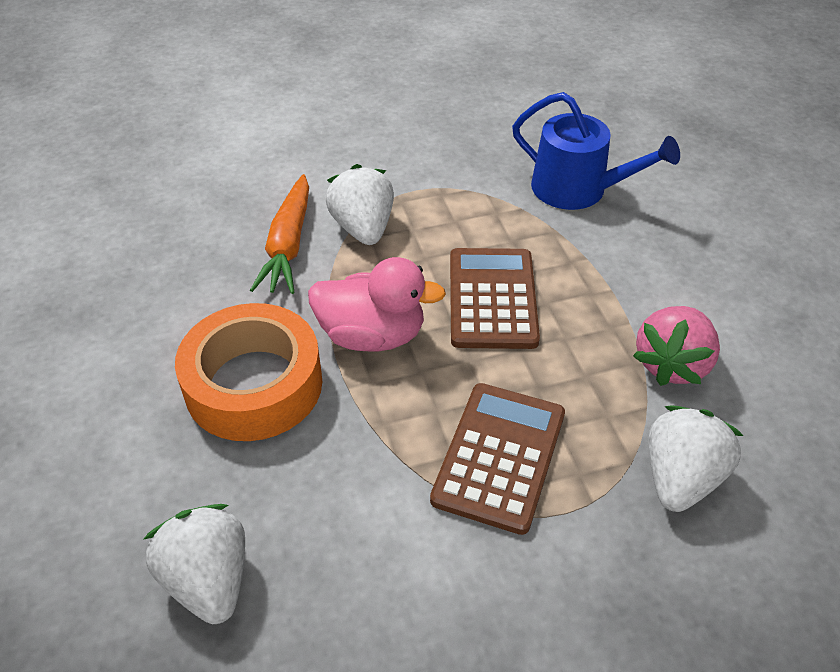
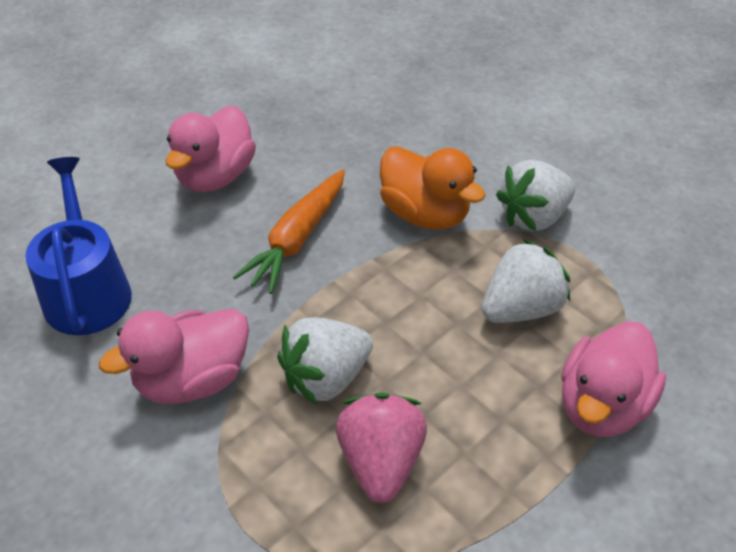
brown calculator: 2 -> 0
orange duck: 0 -> 1
orange tape: 1 -> 0
pink duck: 1 -> 3

